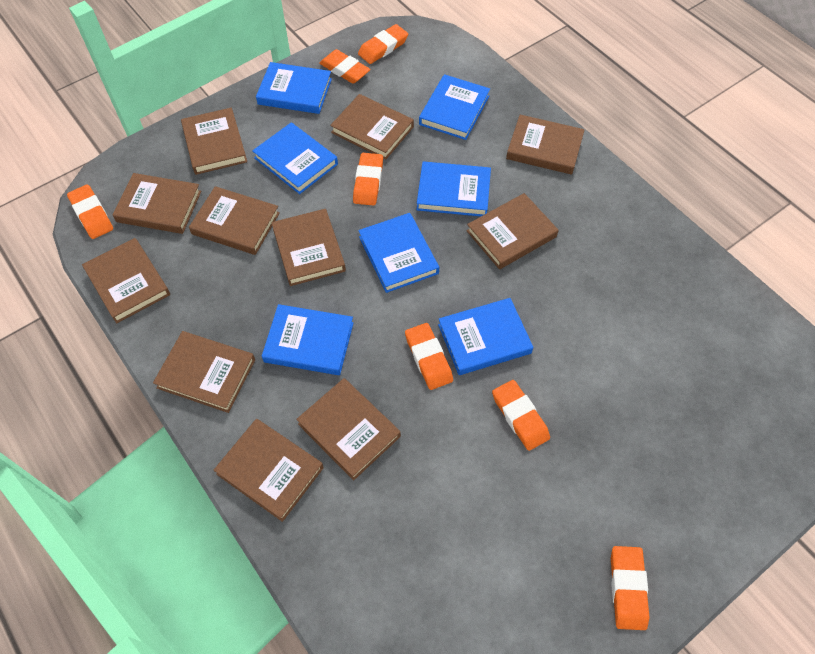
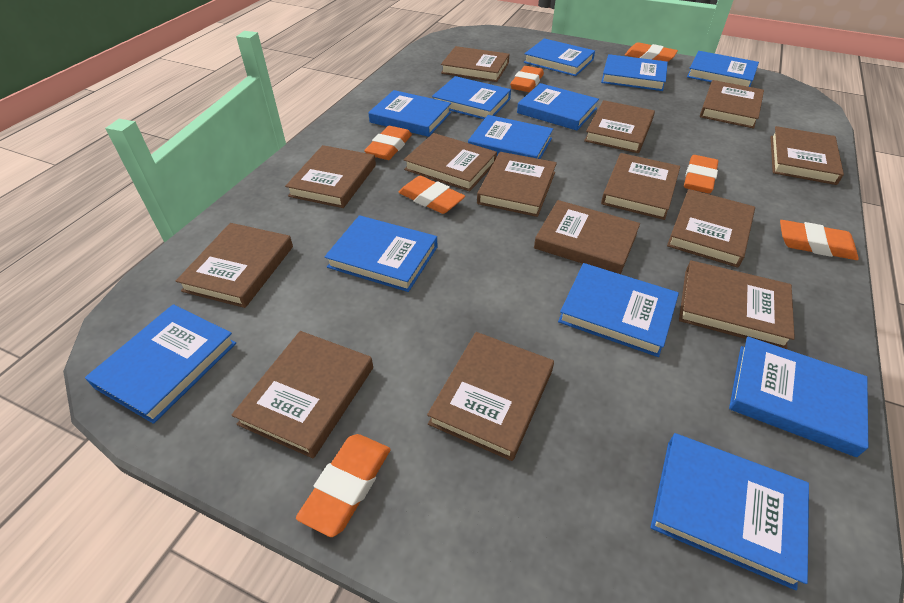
blue book: 7 -> 12
brown book: 11 -> 14

